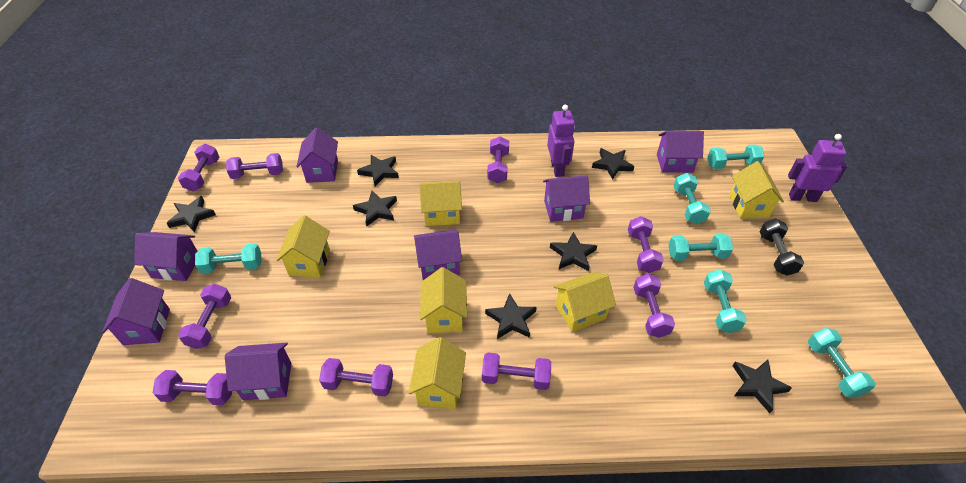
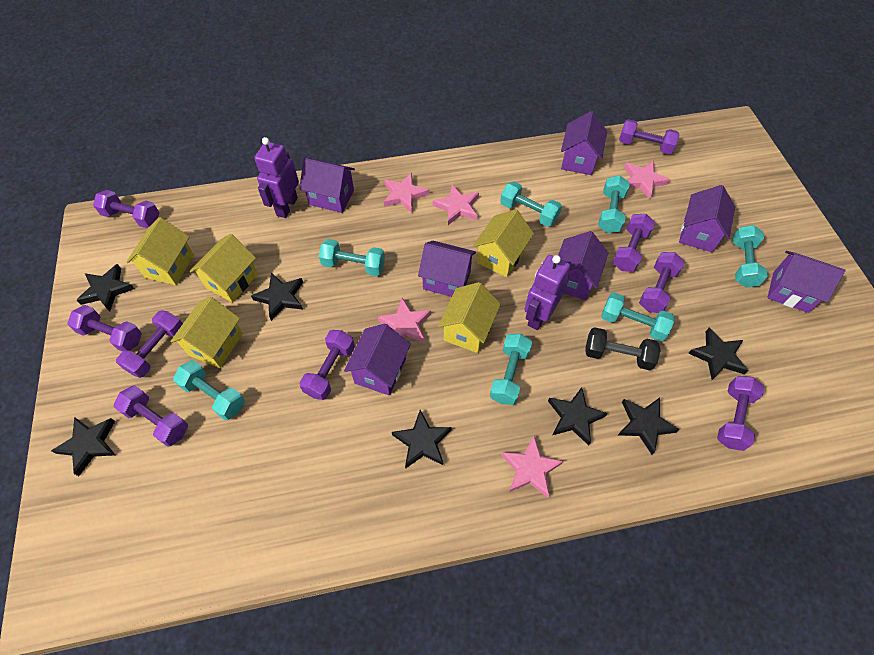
pink star: 0 -> 5
turquoise dumbbell: 6 -> 7
yellow house: 6 -> 5

